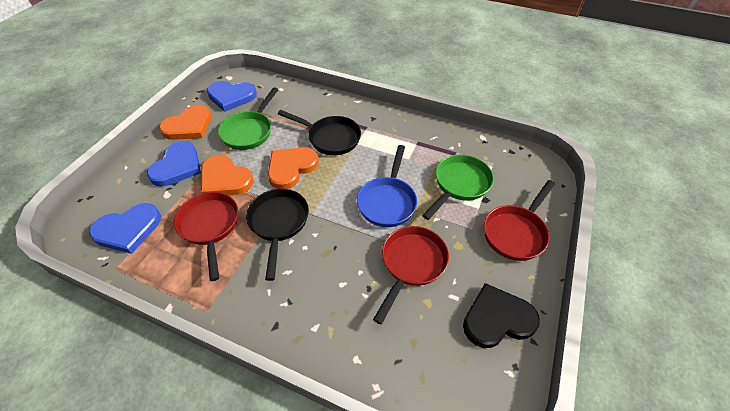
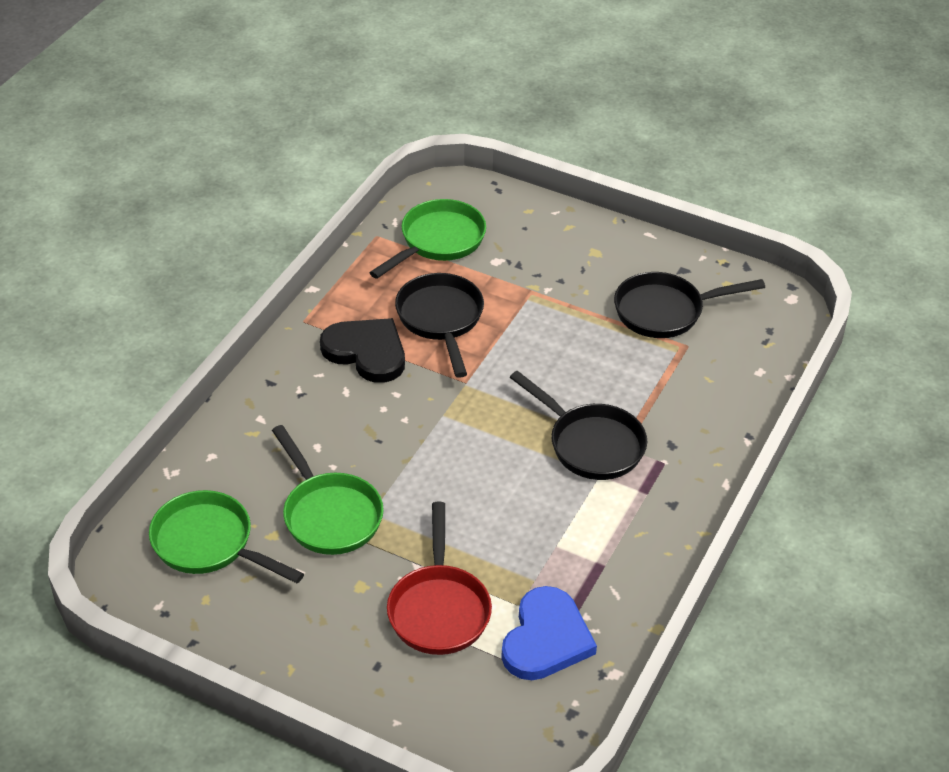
black pan: 2 -> 3
blue heart: 3 -> 1
blue pan: 1 -> 0
green pan: 2 -> 3
orange heart: 3 -> 0
red pan: 3 -> 1

